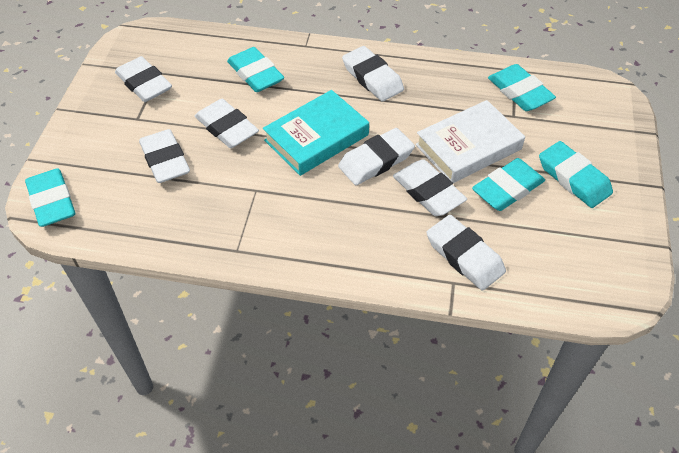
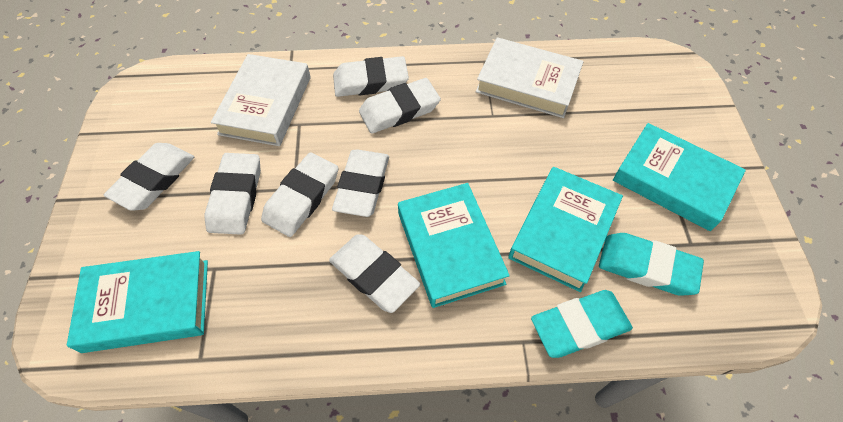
turquoise book: 1 -> 4
turquoise eraser: 5 -> 2
white book: 1 -> 2

